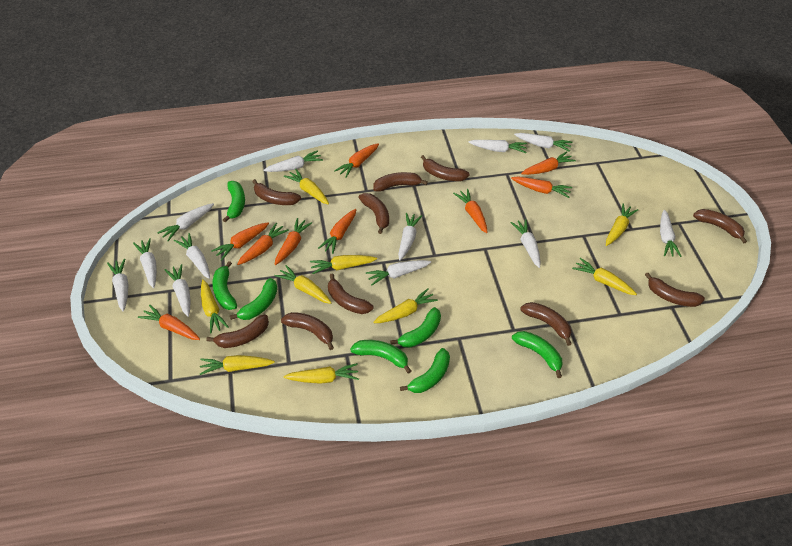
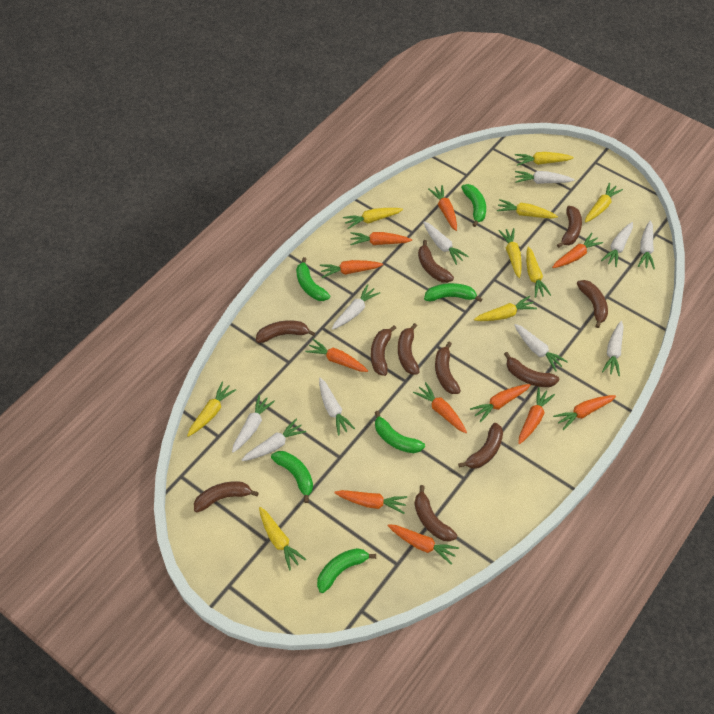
brown banana: 10 -> 11
green banana: 7 -> 6
orange carrot: 9 -> 11
white carrot: 12 -> 10

